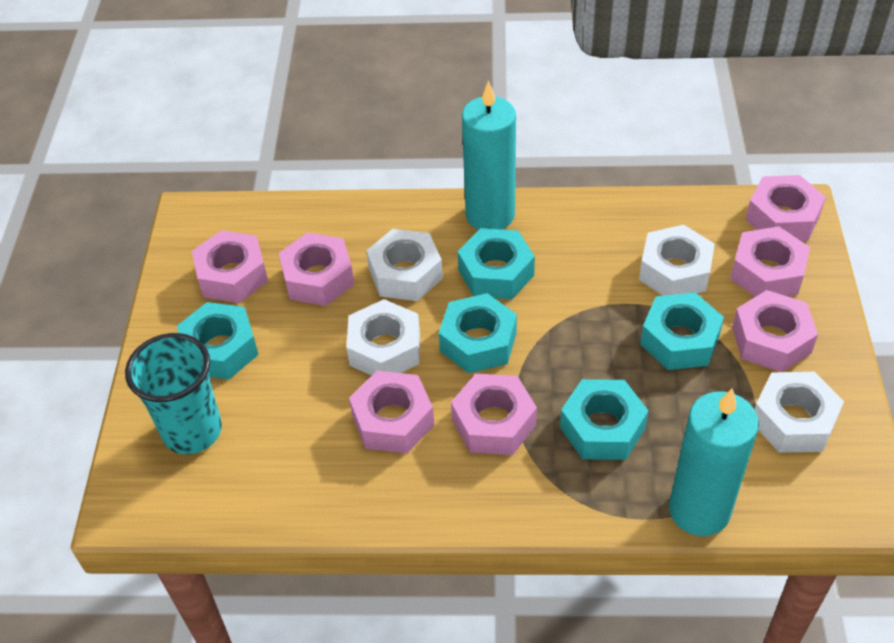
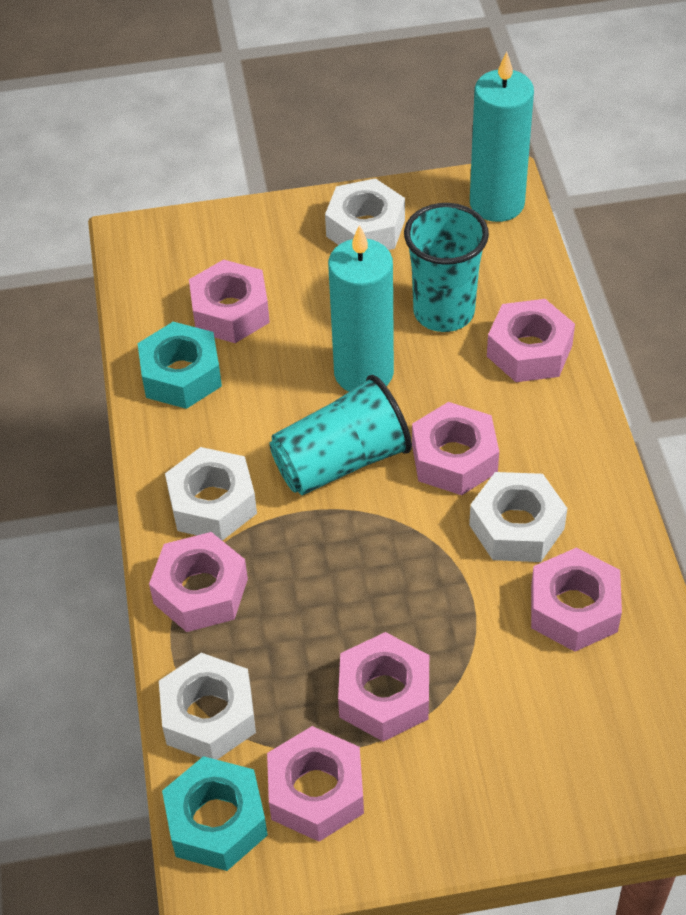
turquoise cup: 1 -> 2
turquoise nut: 5 -> 2

